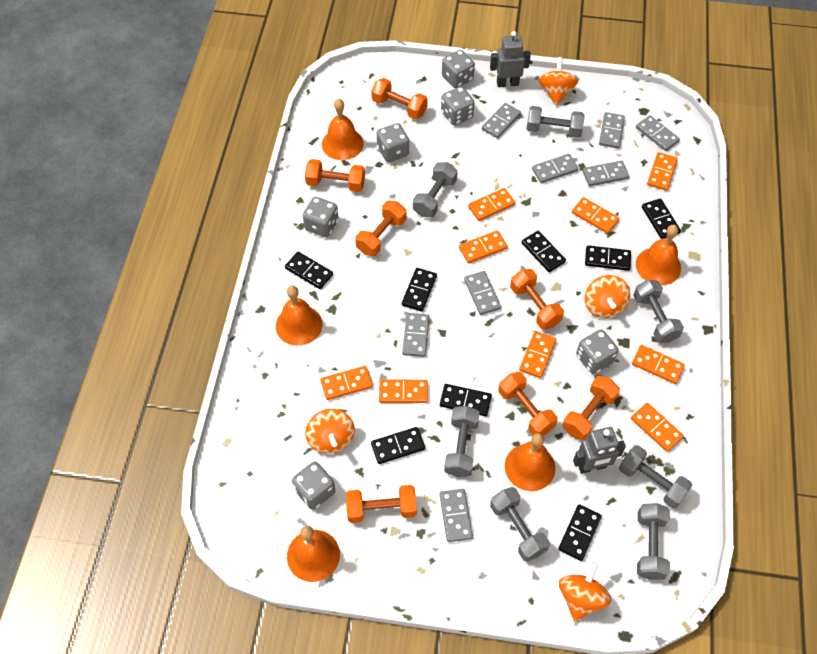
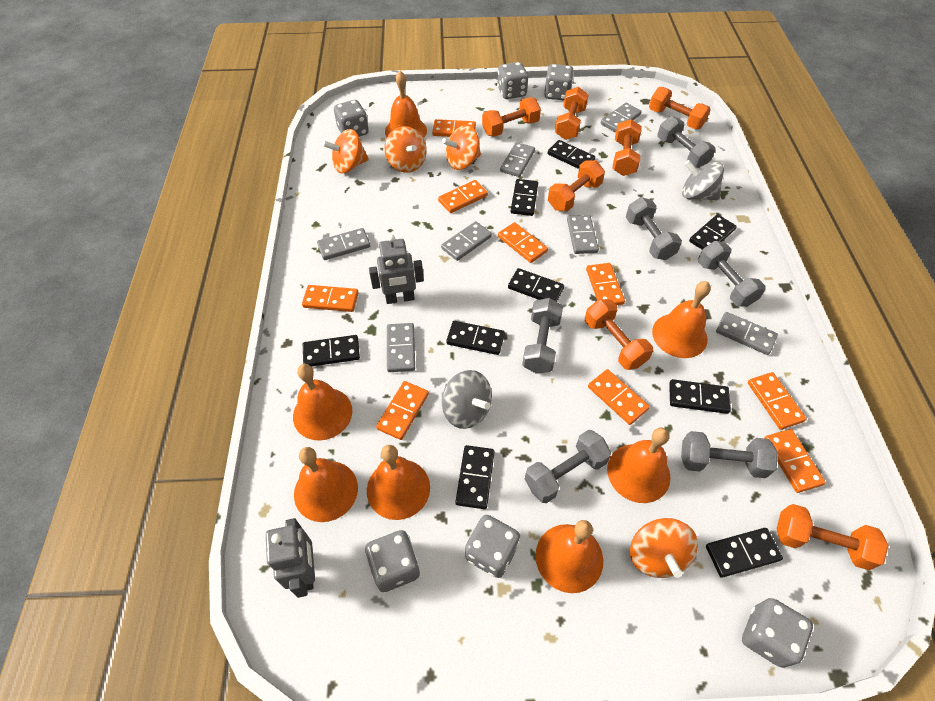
black domino: 8 -> 9
grey domino: 8 -> 7
grey dumbbell: 7 -> 6
grey spinning top: 0 -> 2
orange bell: 5 -> 7

